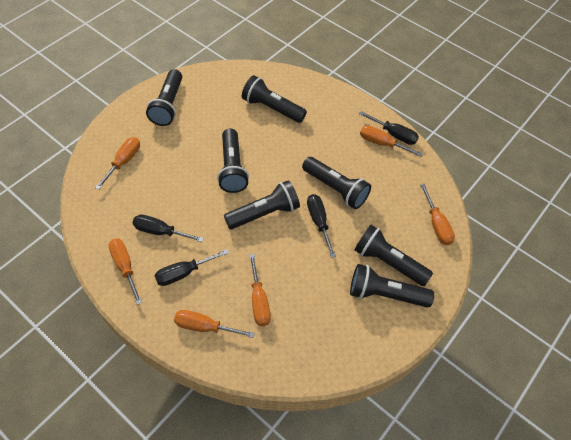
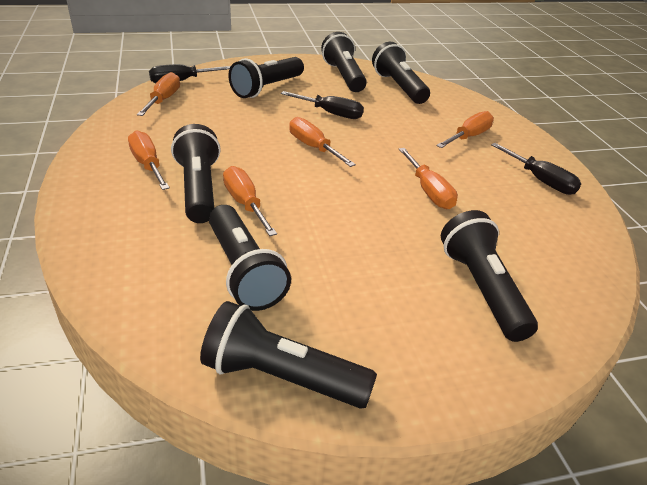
black screwdriver: 4 -> 3

